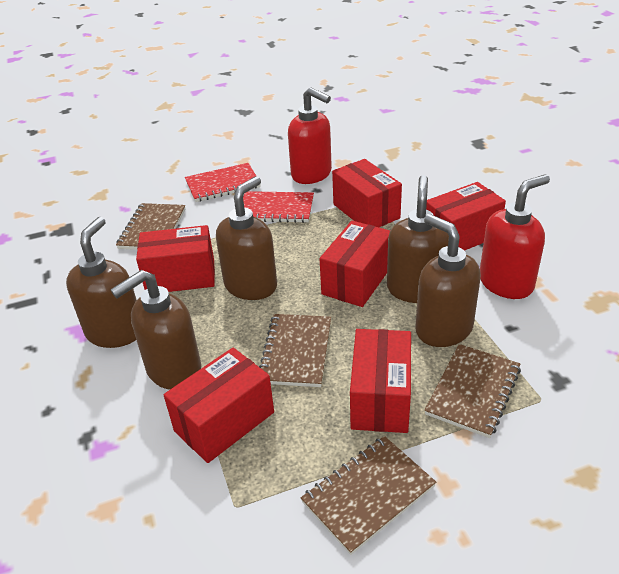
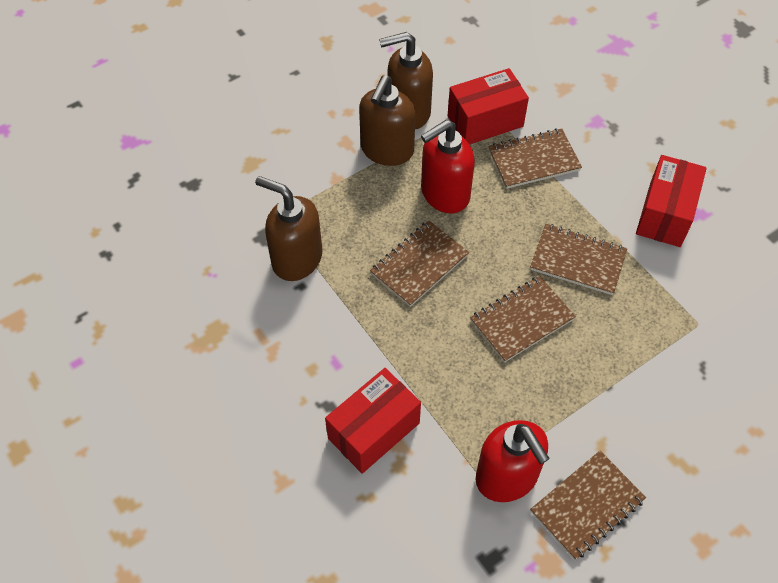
brown notebook: 4 -> 5
brown soap dispenser: 5 -> 3
red box: 6 -> 3
red notebook: 2 -> 0

